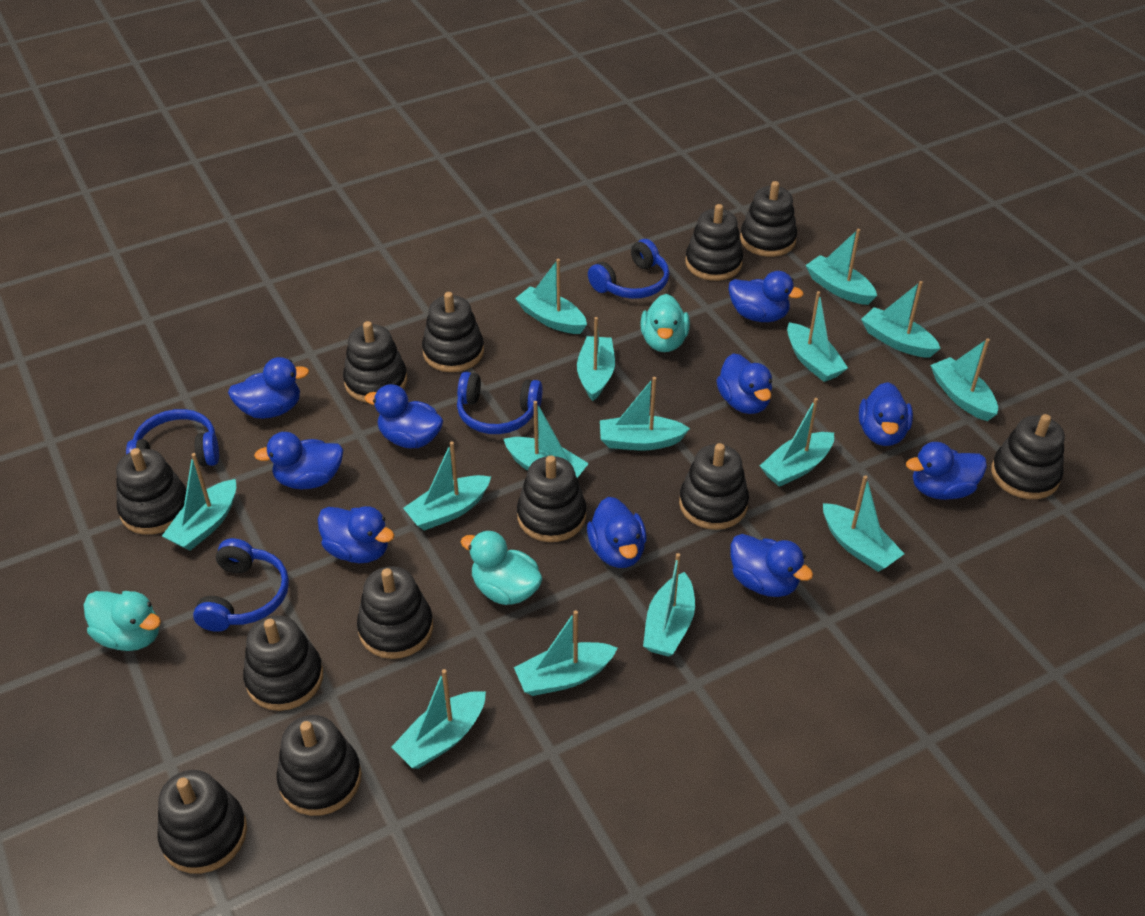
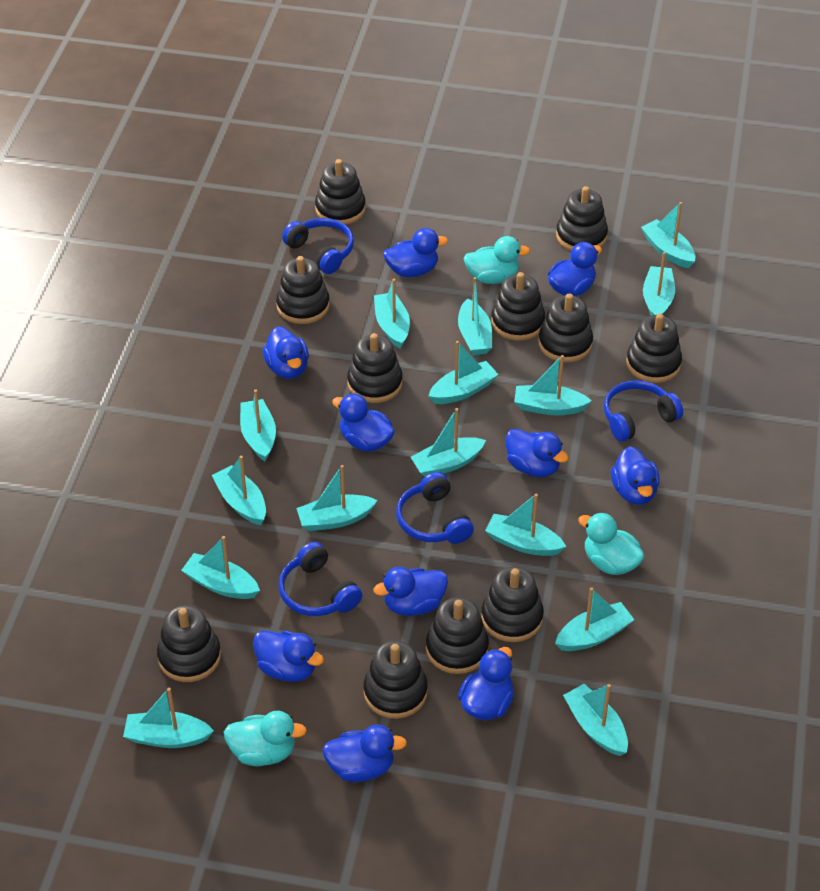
black stacking toy: 12 -> 11

